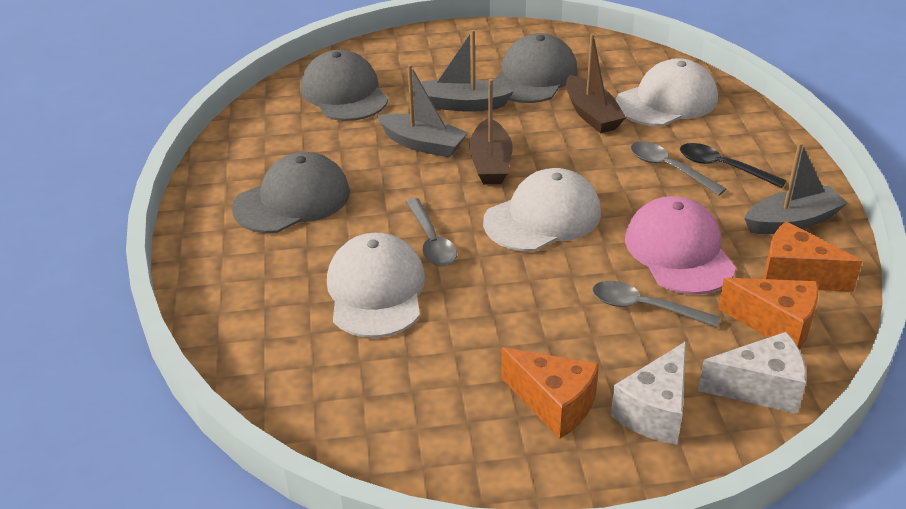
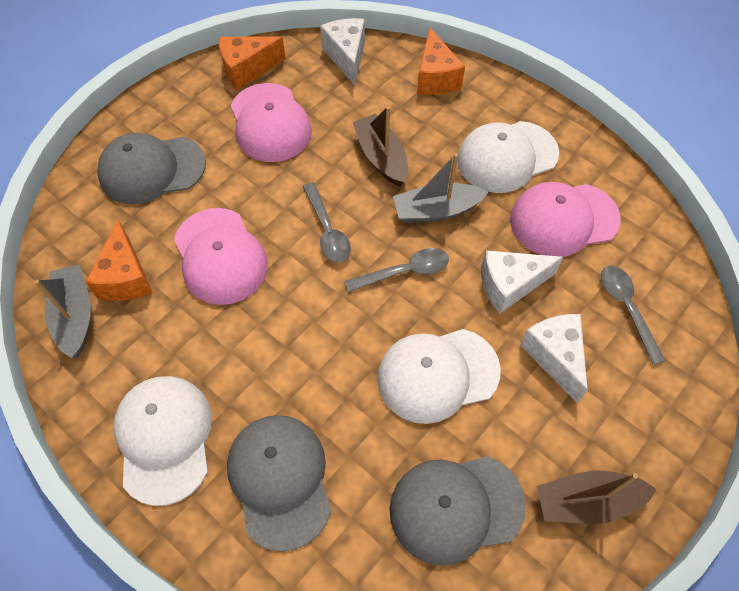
black spoon: 1 -> 0
grey boat: 3 -> 2
pink cap: 1 -> 3
white cheese: 2 -> 3

